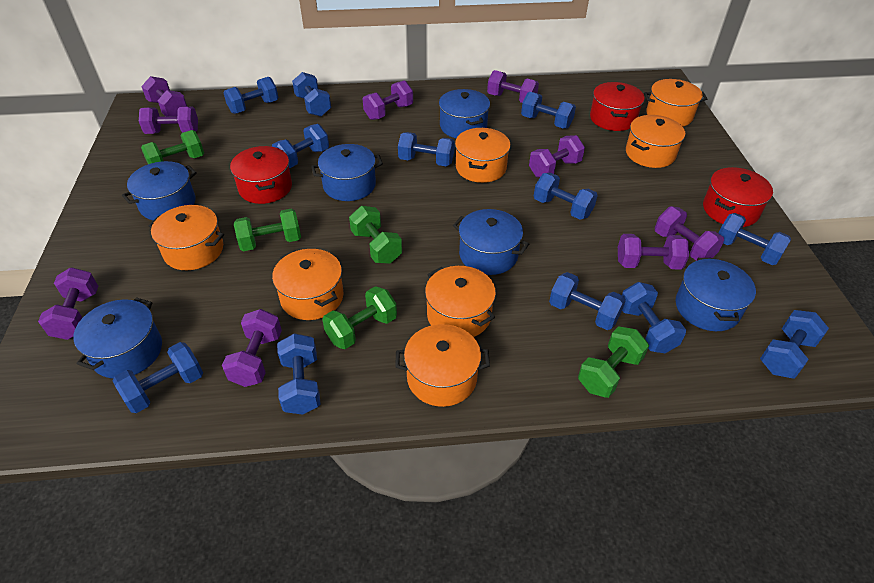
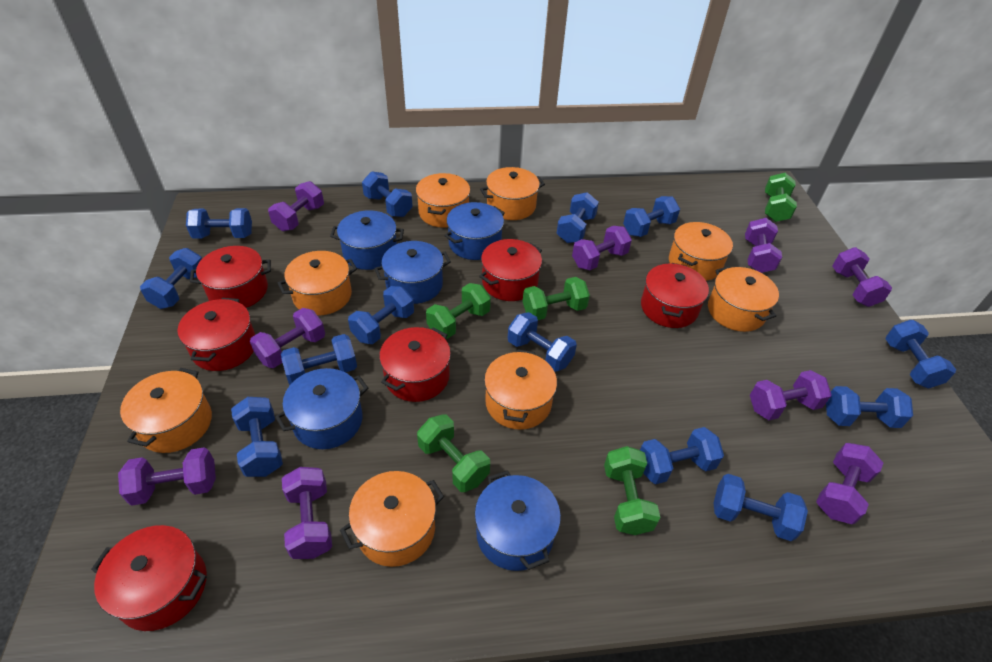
blue dumbbell: 12 -> 13
blue pot: 6 -> 5
orange pot: 7 -> 8
red pot: 3 -> 6

